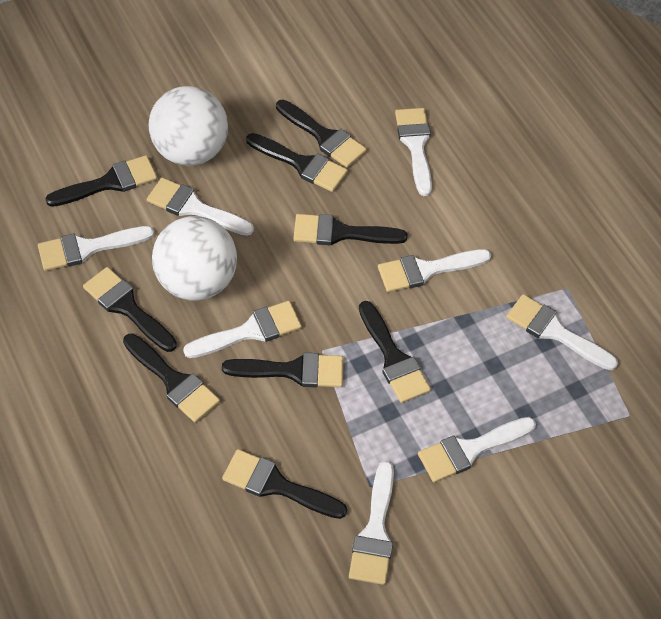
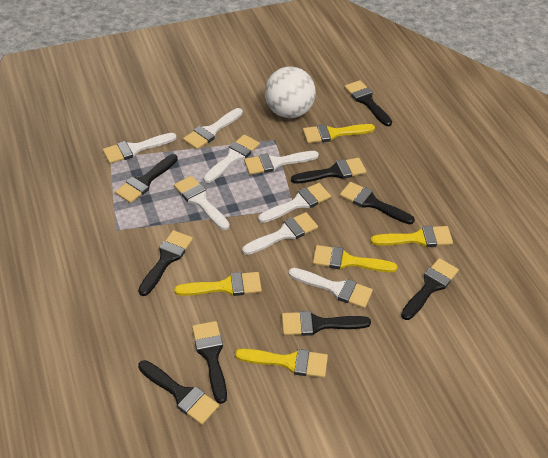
white ball: 2 -> 1
yellow brush: 0 -> 5

